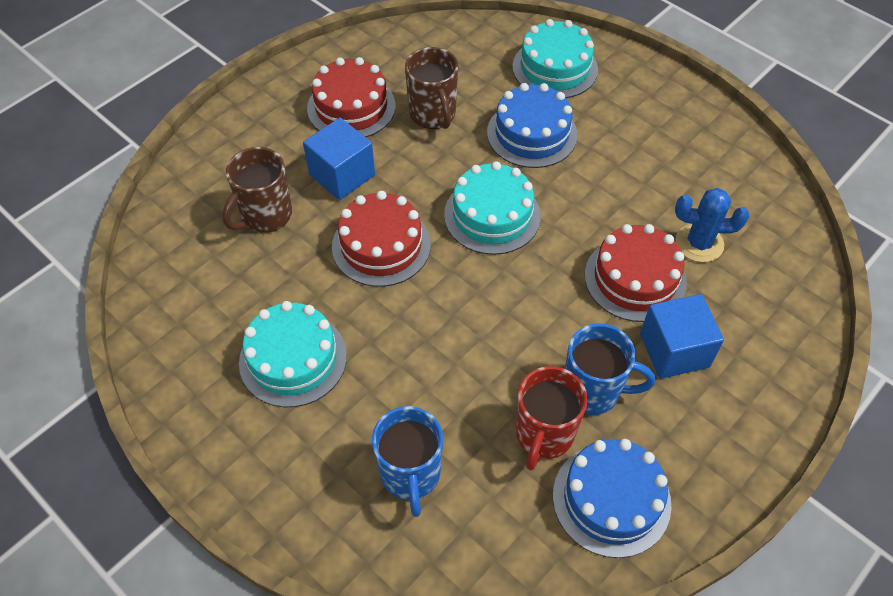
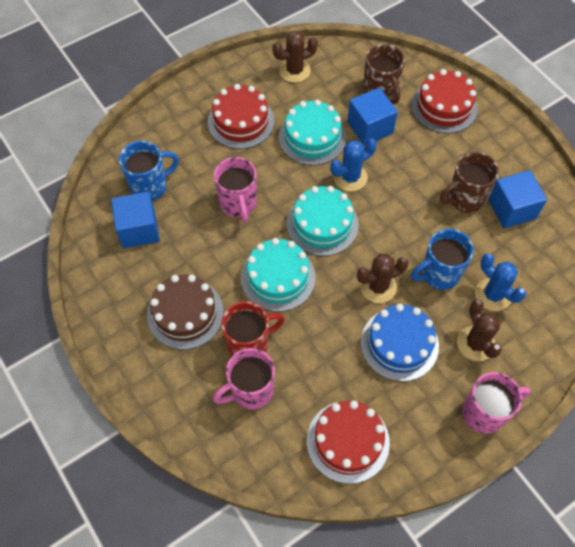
blue cactus: 1 -> 2
blue cake: 2 -> 1
blue cube: 2 -> 3
brown cactus: 0 -> 3
brown cake: 0 -> 1
pink mug: 0 -> 3

